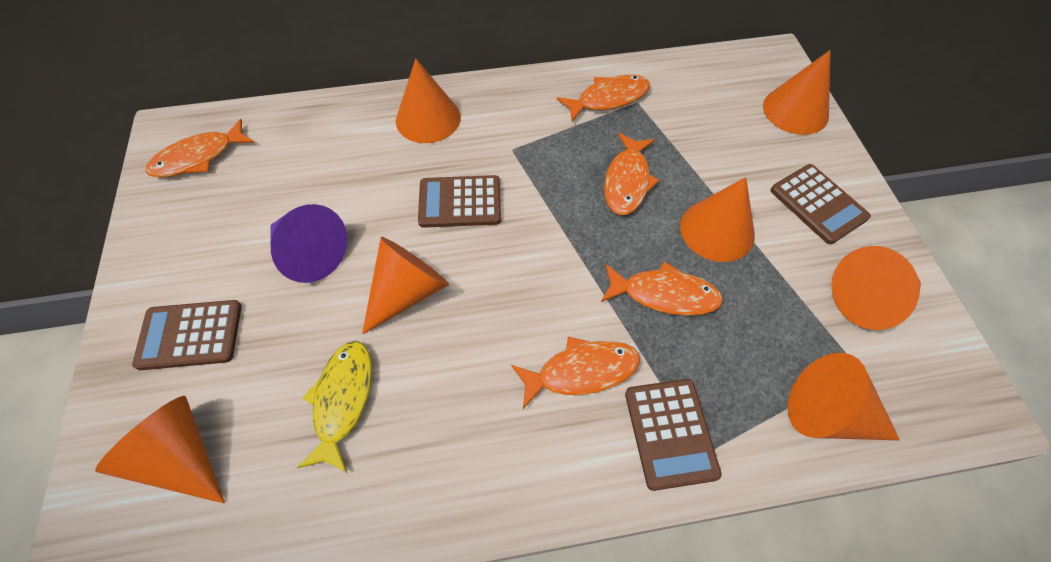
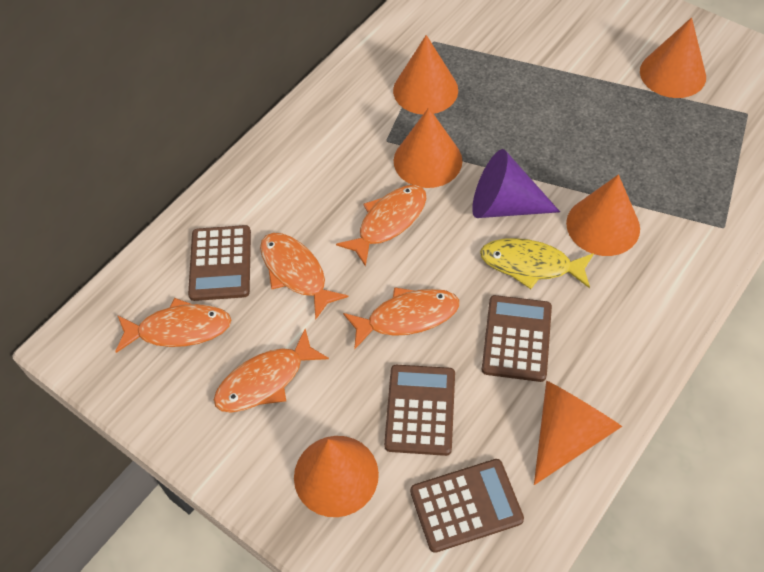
orange cone: 7 -> 6

